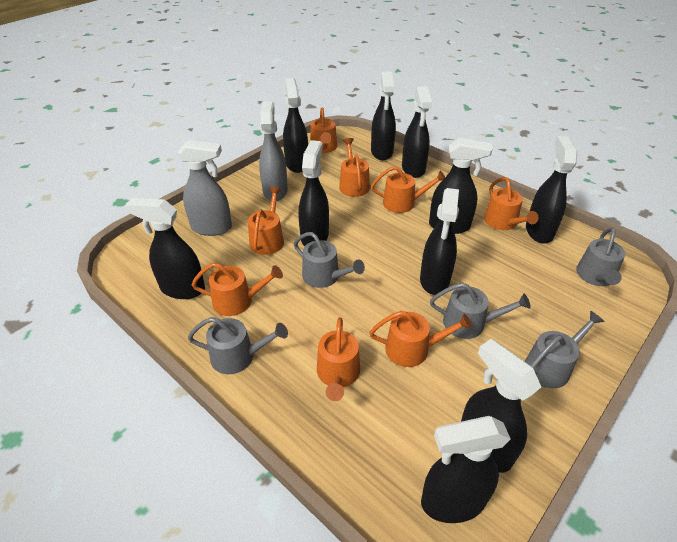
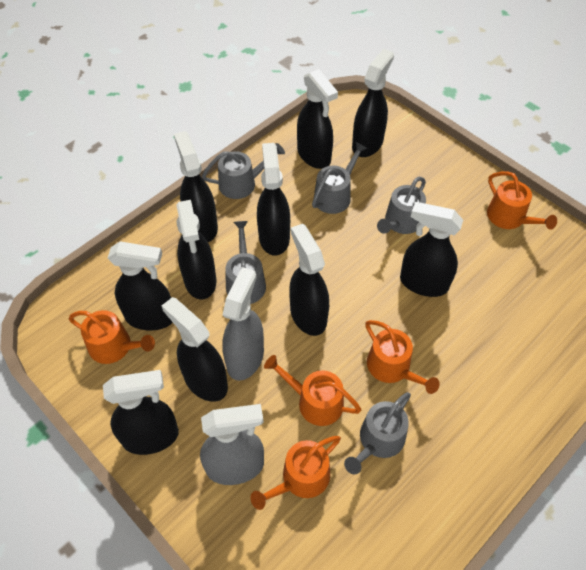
orange watering can: 8 -> 5

